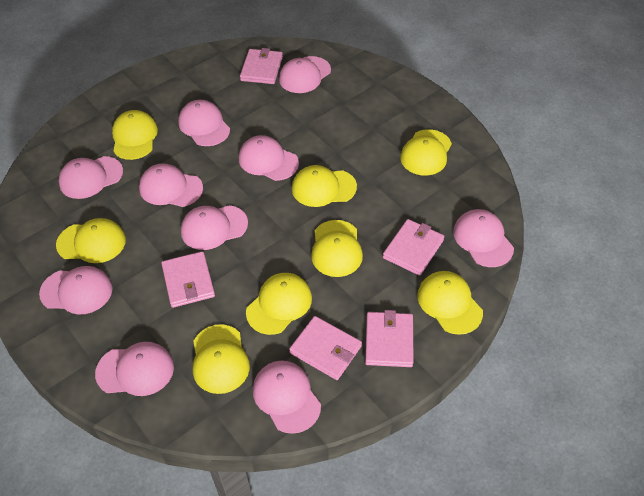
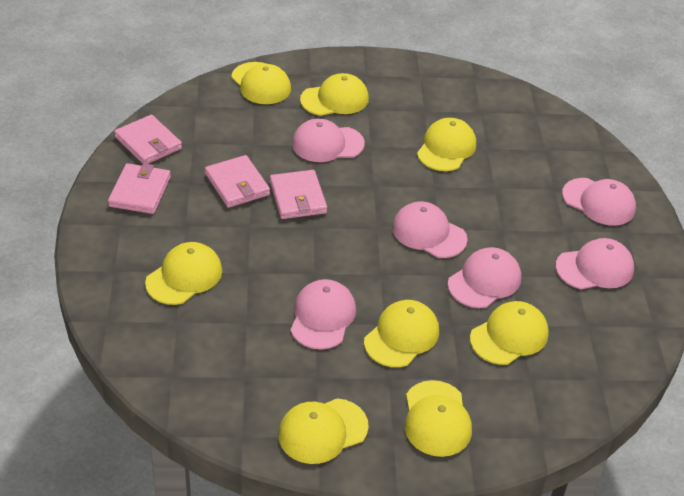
pink cap: 10 -> 6
pink wallet: 5 -> 4

